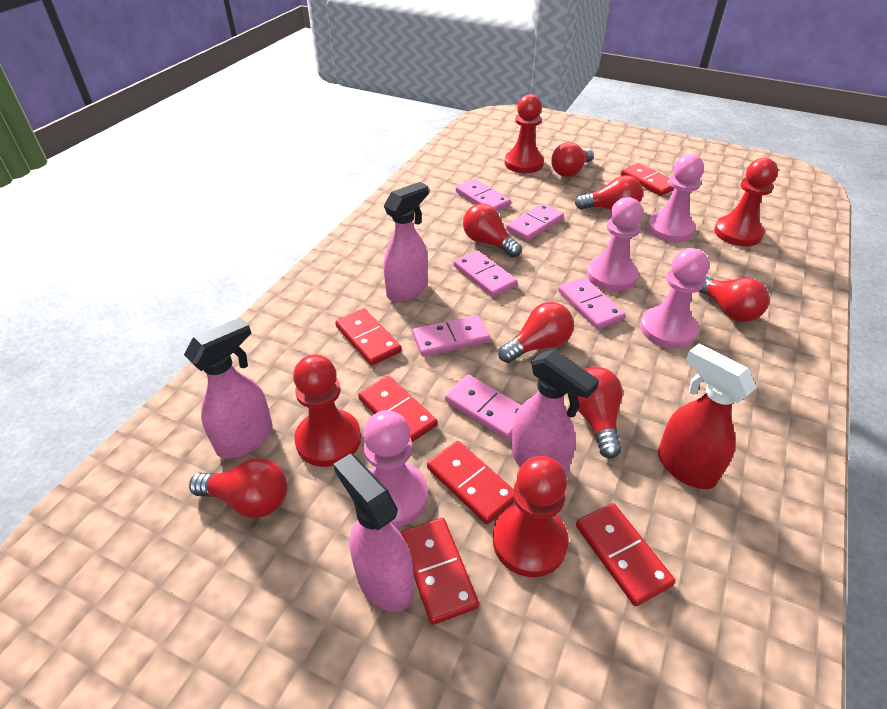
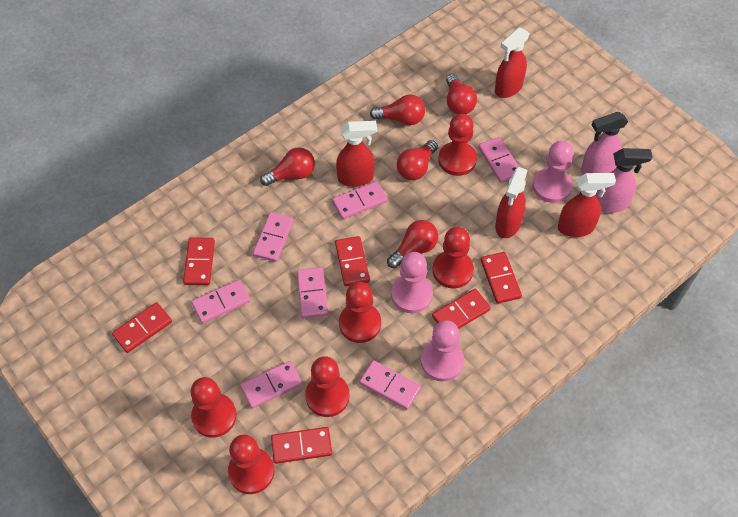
pink domino: 6 -> 7
pink pawn: 4 -> 3
pink spray bottle: 4 -> 2
red light bulb: 7 -> 5
red pawn: 4 -> 6
red spray bottle: 1 -> 4

